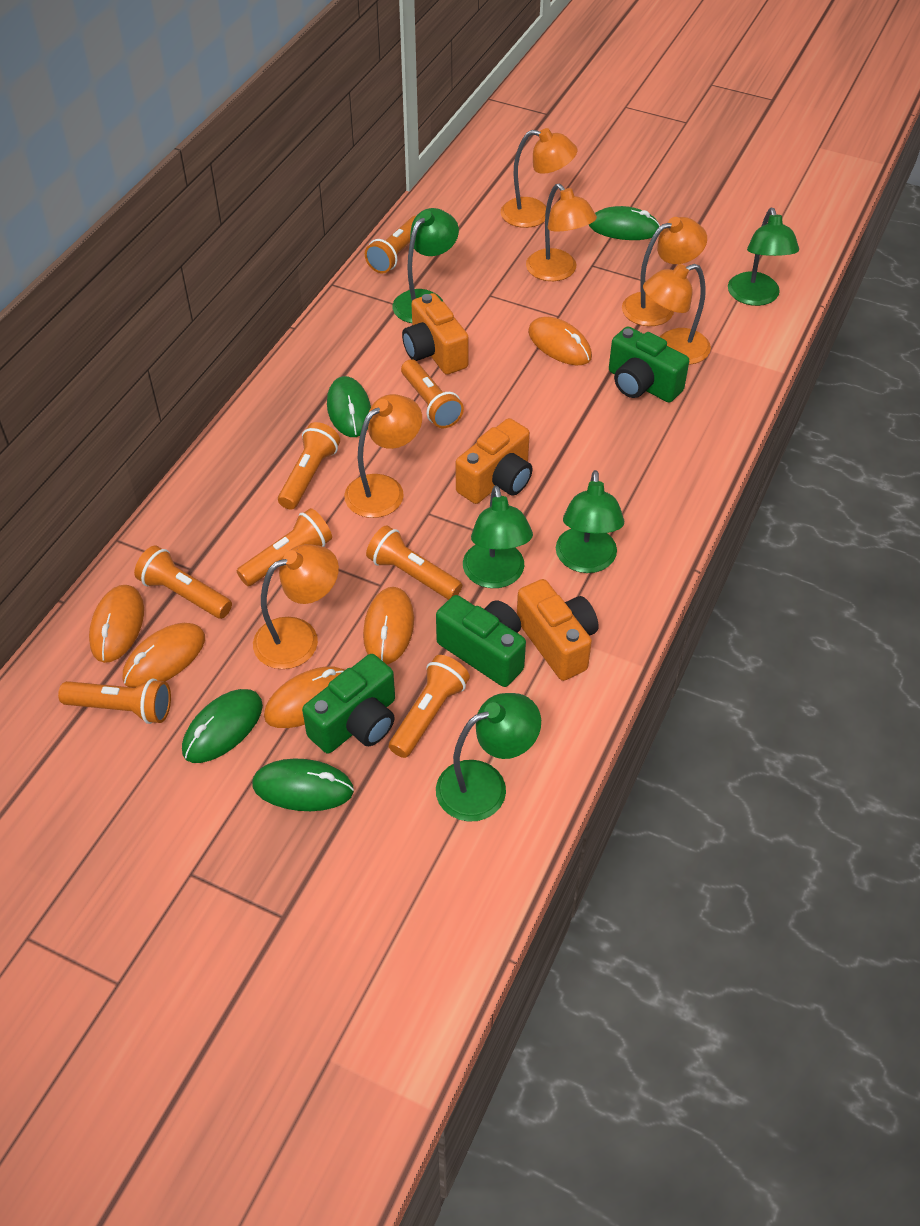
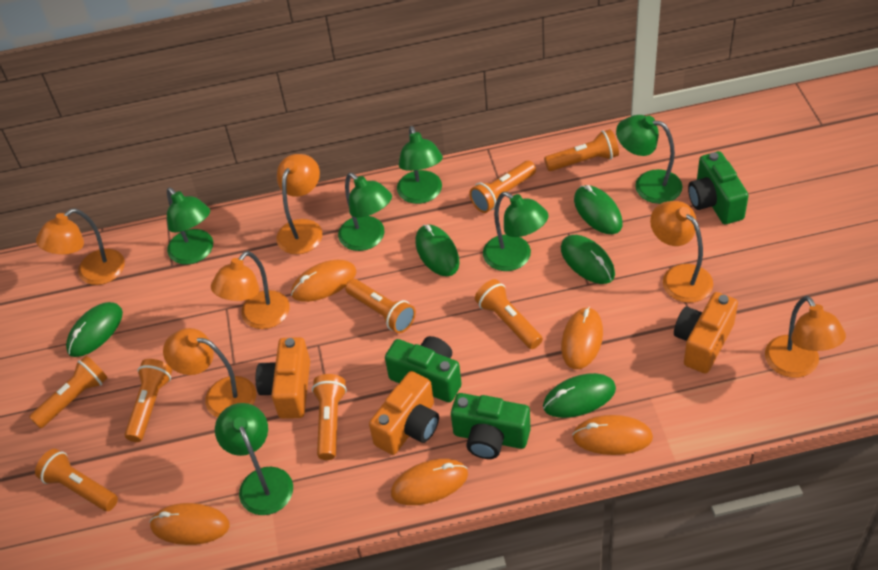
green lamp: 5 -> 6
green mouse: 4 -> 5

